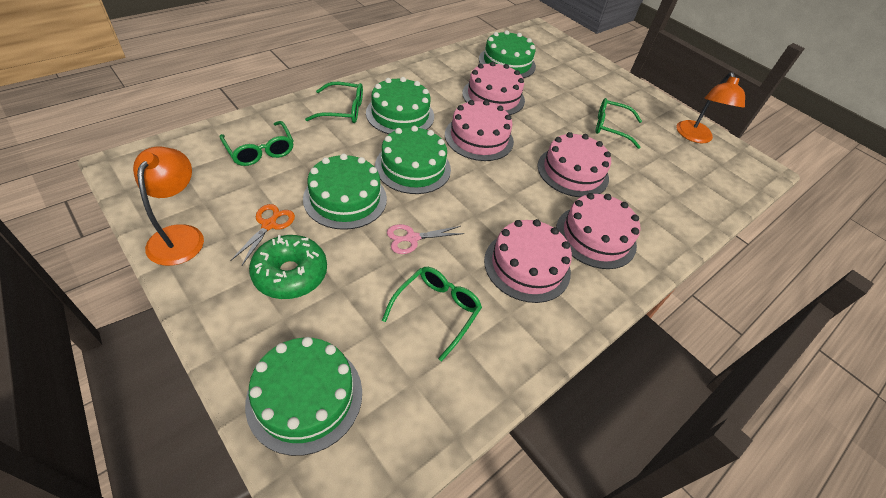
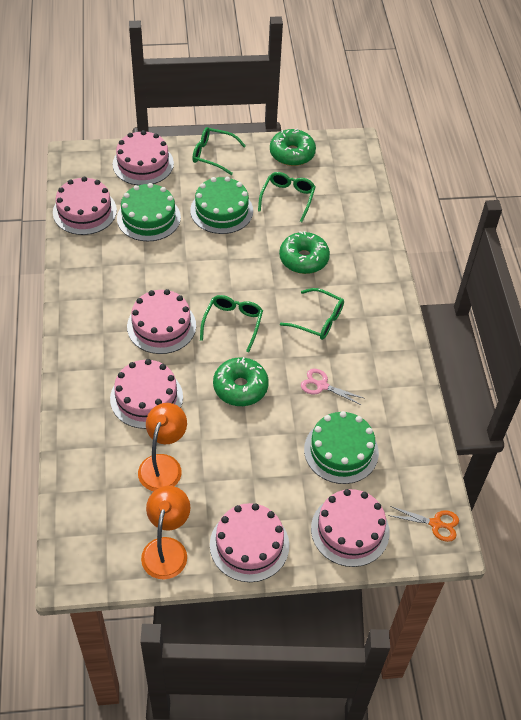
green cake: 5 -> 3
green donut: 1 -> 3
pink cake: 5 -> 6

